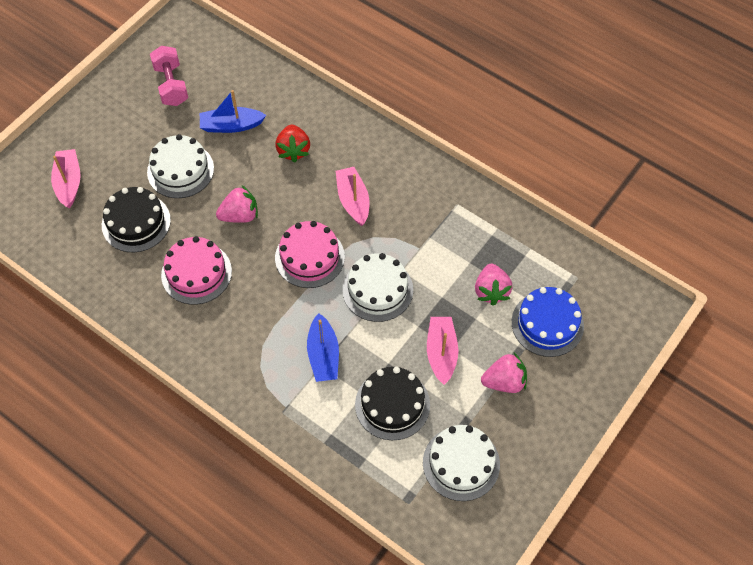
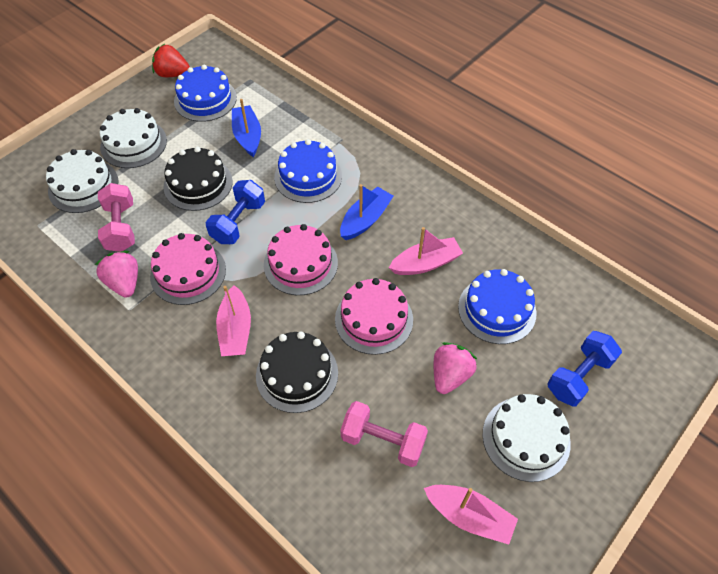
blue cake: 1 -> 3
blue dumbbell: 0 -> 2
pink cake: 2 -> 3
pink dumbbell: 1 -> 2
pink strawberry: 3 -> 2

